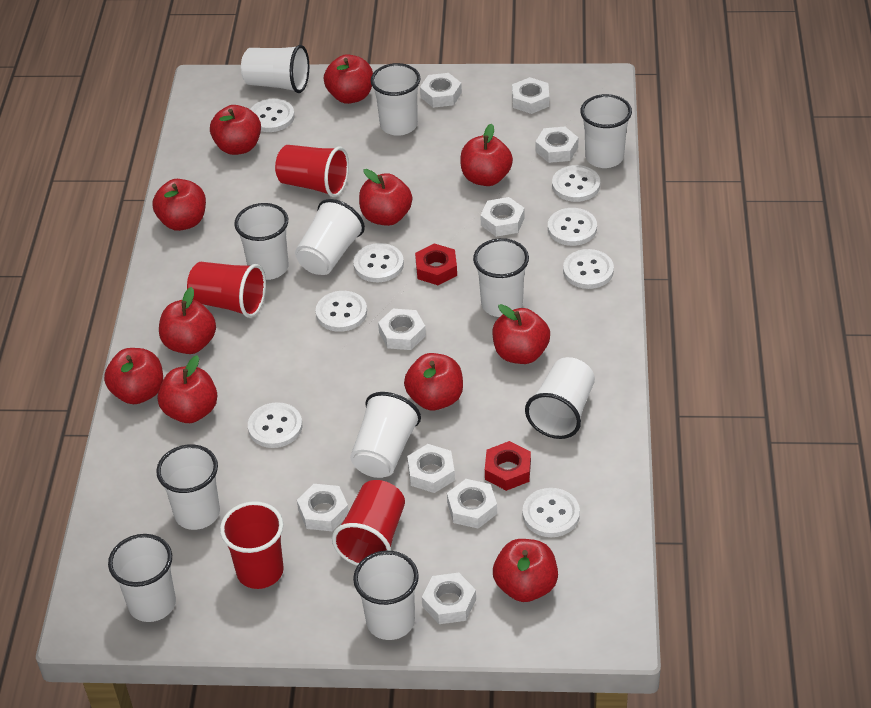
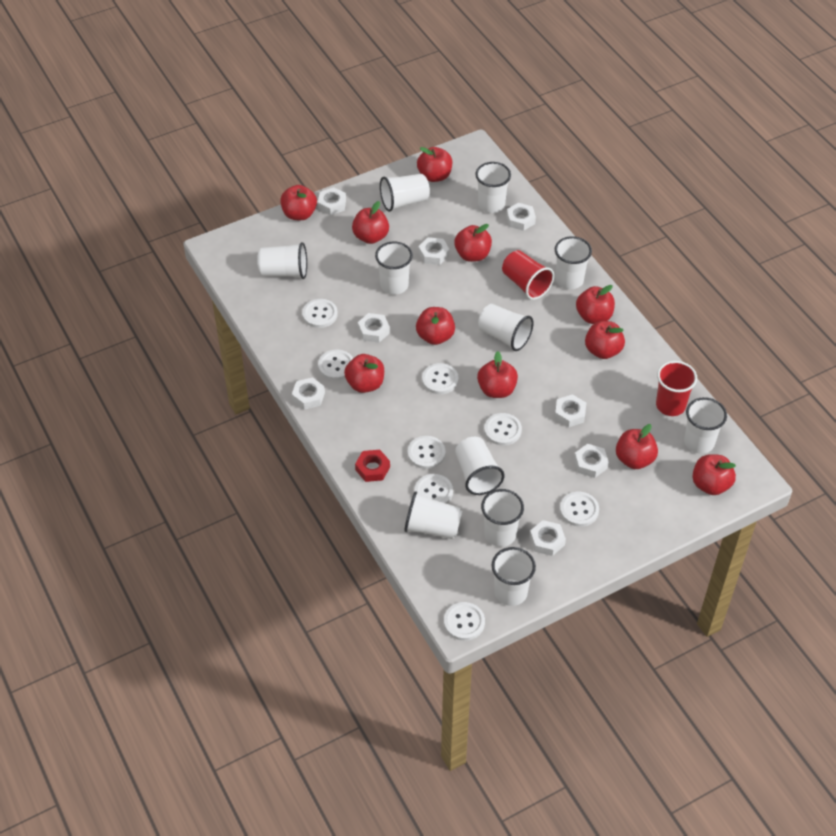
red cup: 4 -> 2
red nut: 2 -> 1
white nut: 9 -> 8

